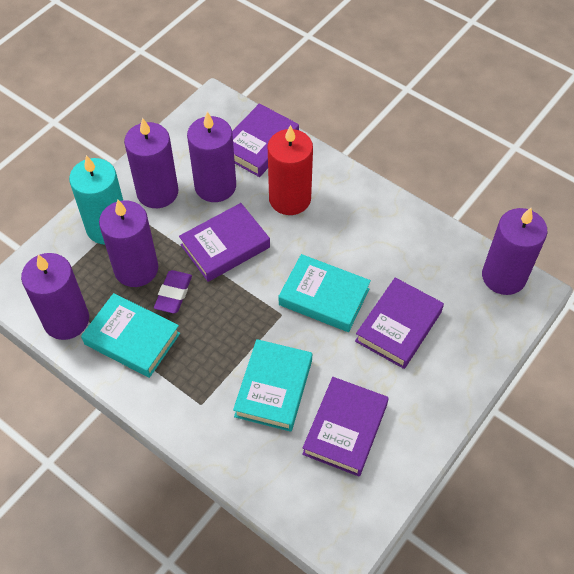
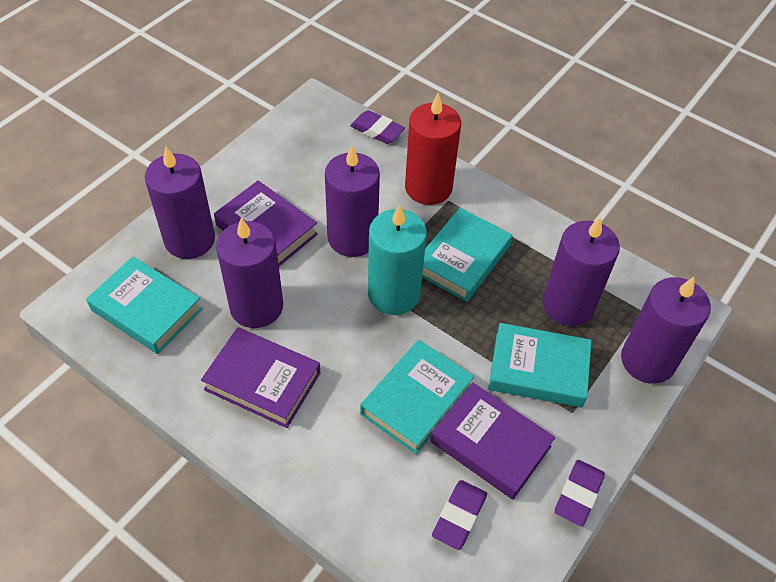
purple book: 4 -> 3
purple eraser: 1 -> 3
turquoise book: 3 -> 4

